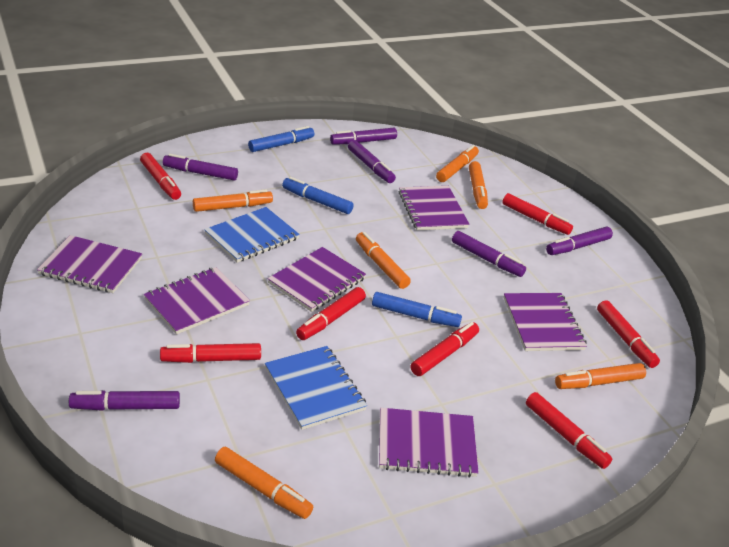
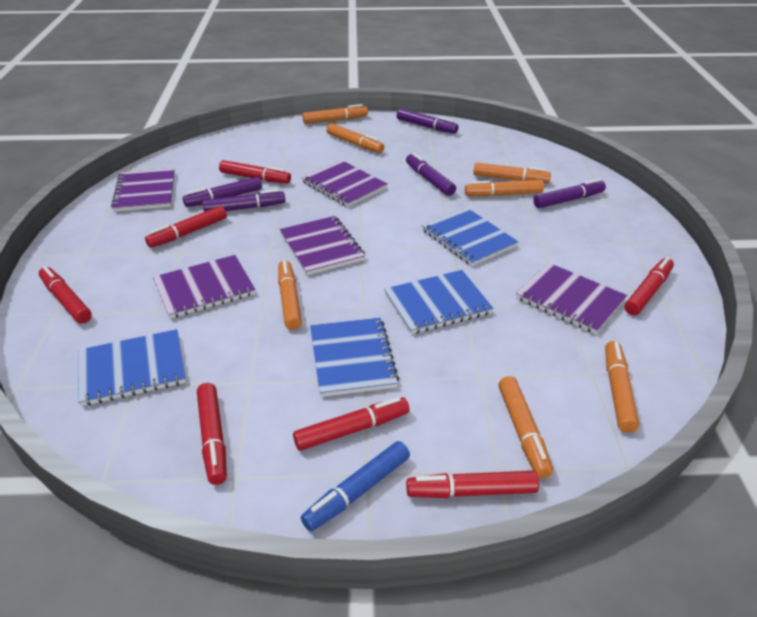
blue marker: 3 -> 1
blue notebook: 2 -> 4
orange marker: 6 -> 7
purple marker: 6 -> 5
purple notebook: 6 -> 5

